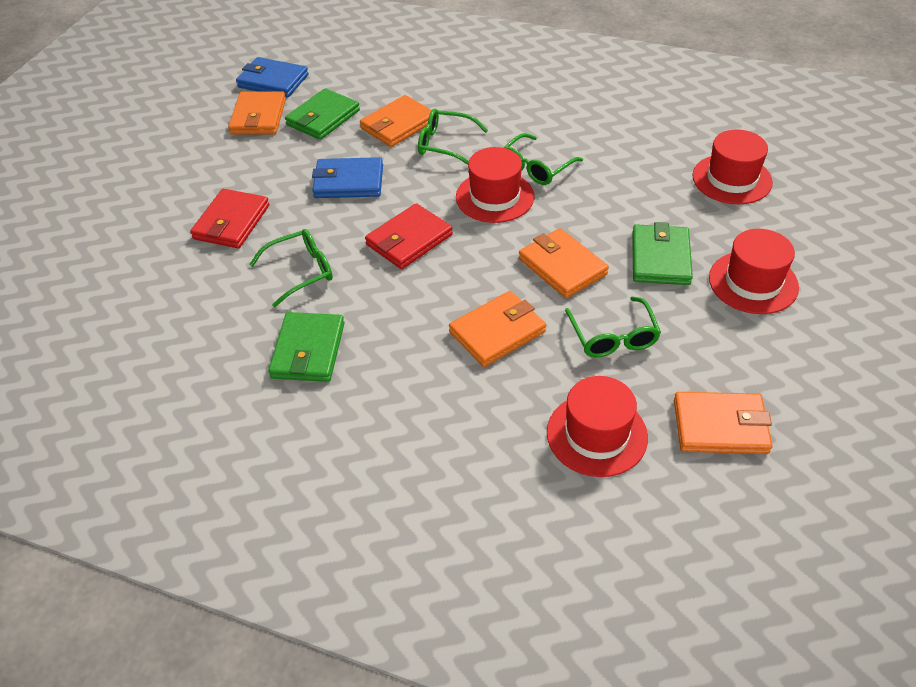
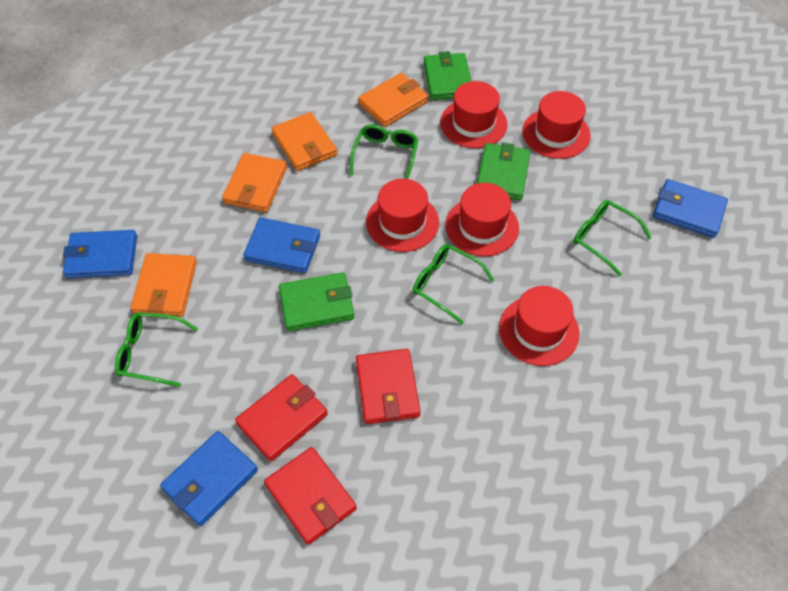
blue wallet: 2 -> 4
orange wallet: 5 -> 4
red hat: 4 -> 5
red wallet: 2 -> 3

